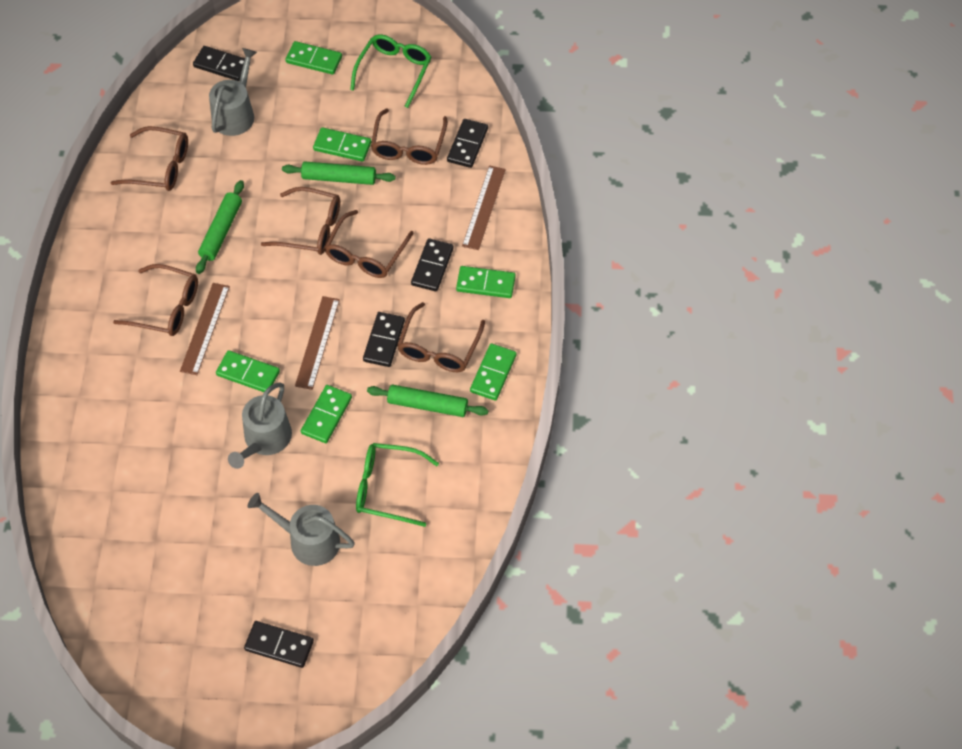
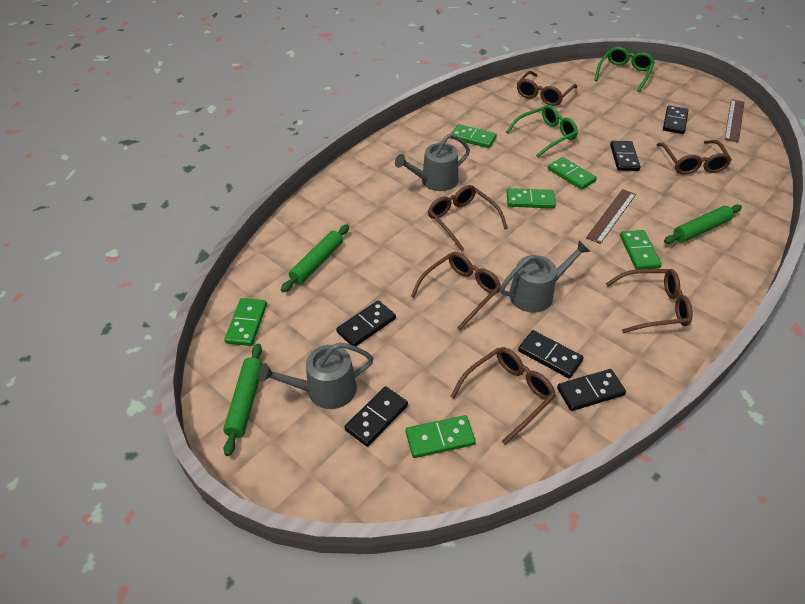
black domino: 5 -> 6
brown ruler: 3 -> 2

